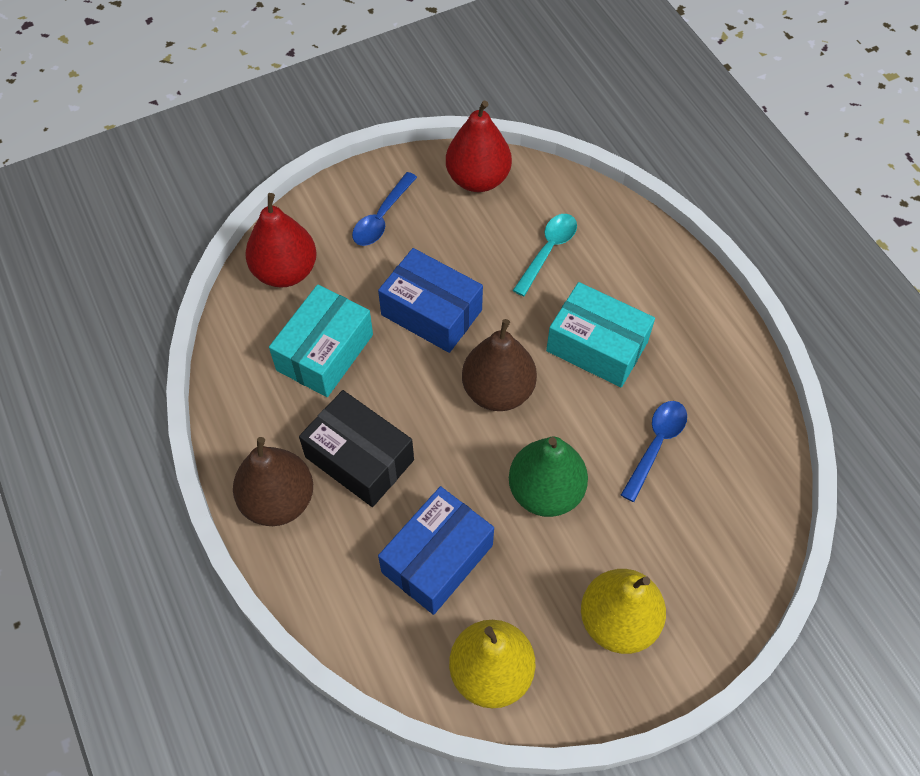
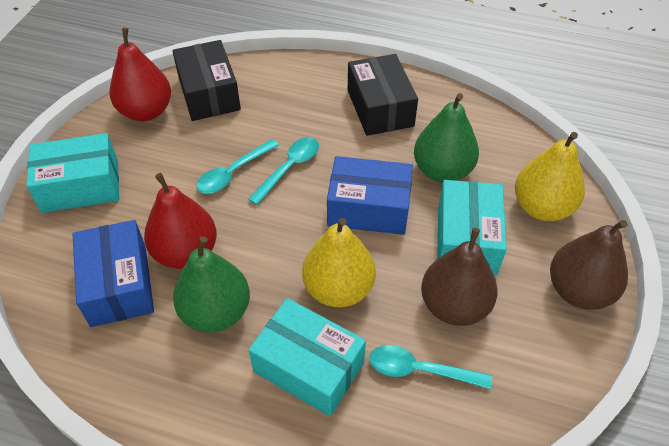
black box: 1 -> 2
blue spoon: 2 -> 0
green pear: 1 -> 2
turquoise box: 2 -> 3
turquoise spoon: 1 -> 3

